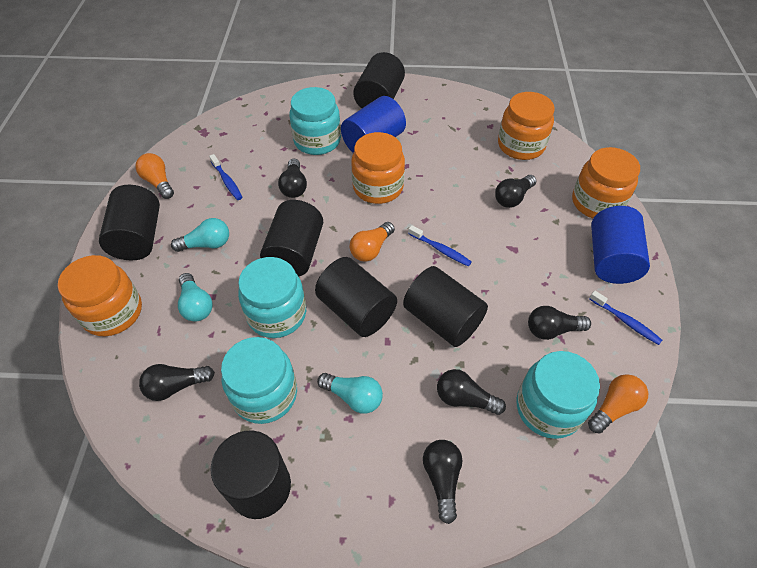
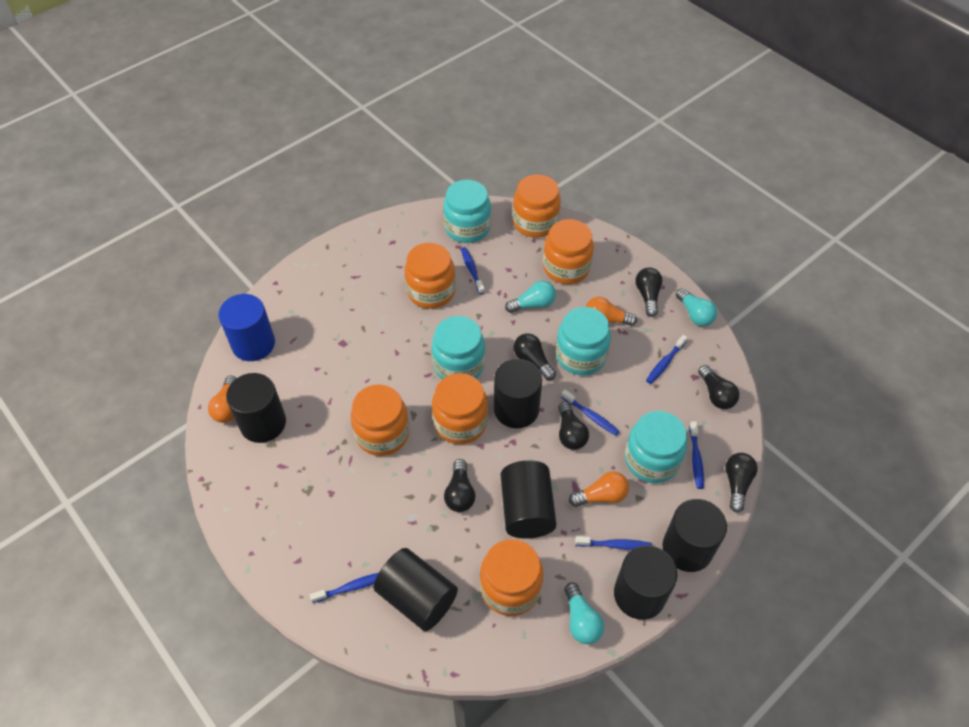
blue cylinder: 2 -> 1
blue toothbrush: 3 -> 6
orange jar: 4 -> 6

